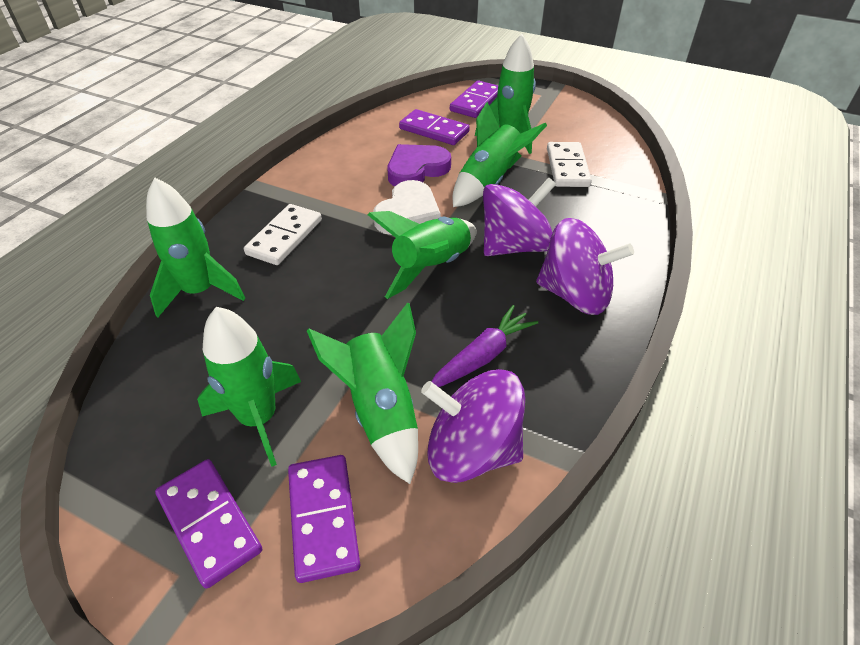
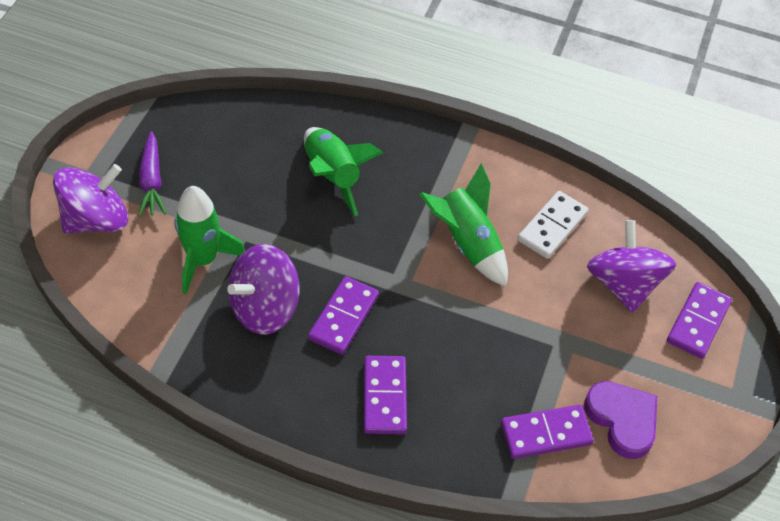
green rocket: 6 -> 3
white domino: 2 -> 1
white heart: 1 -> 0

